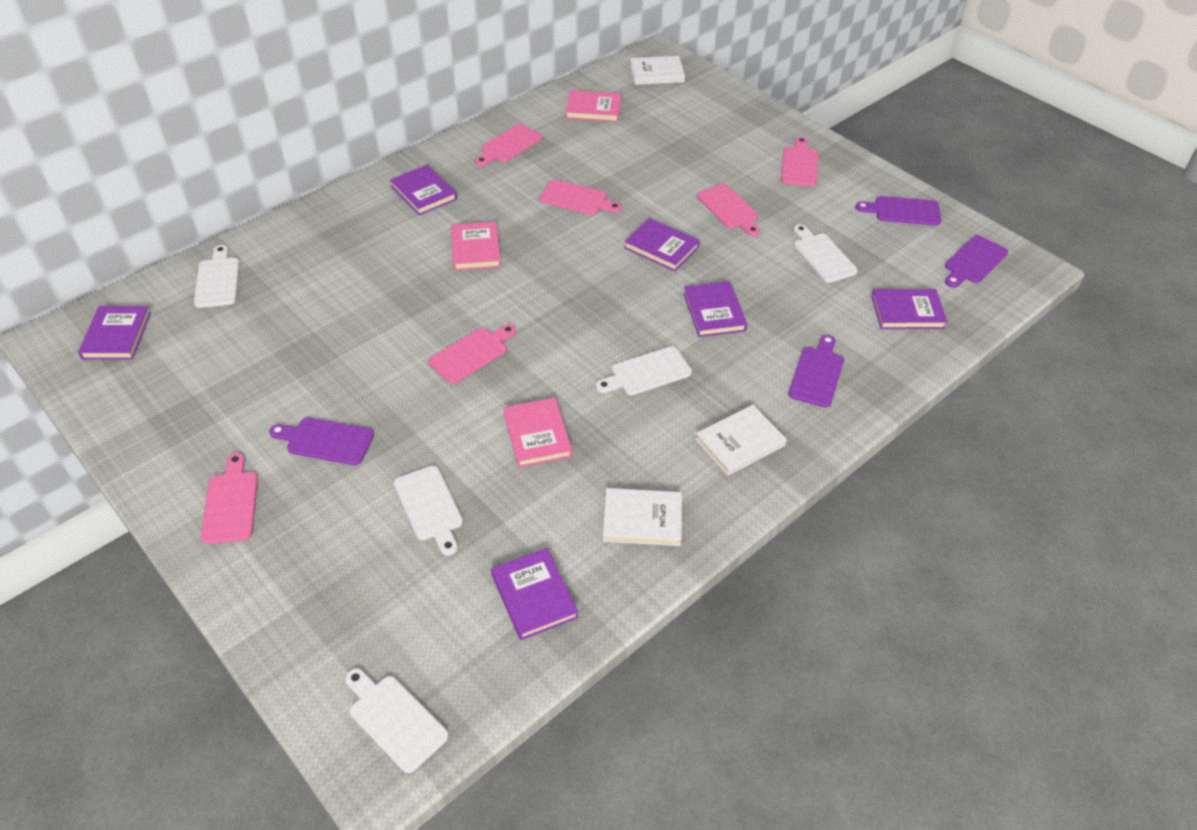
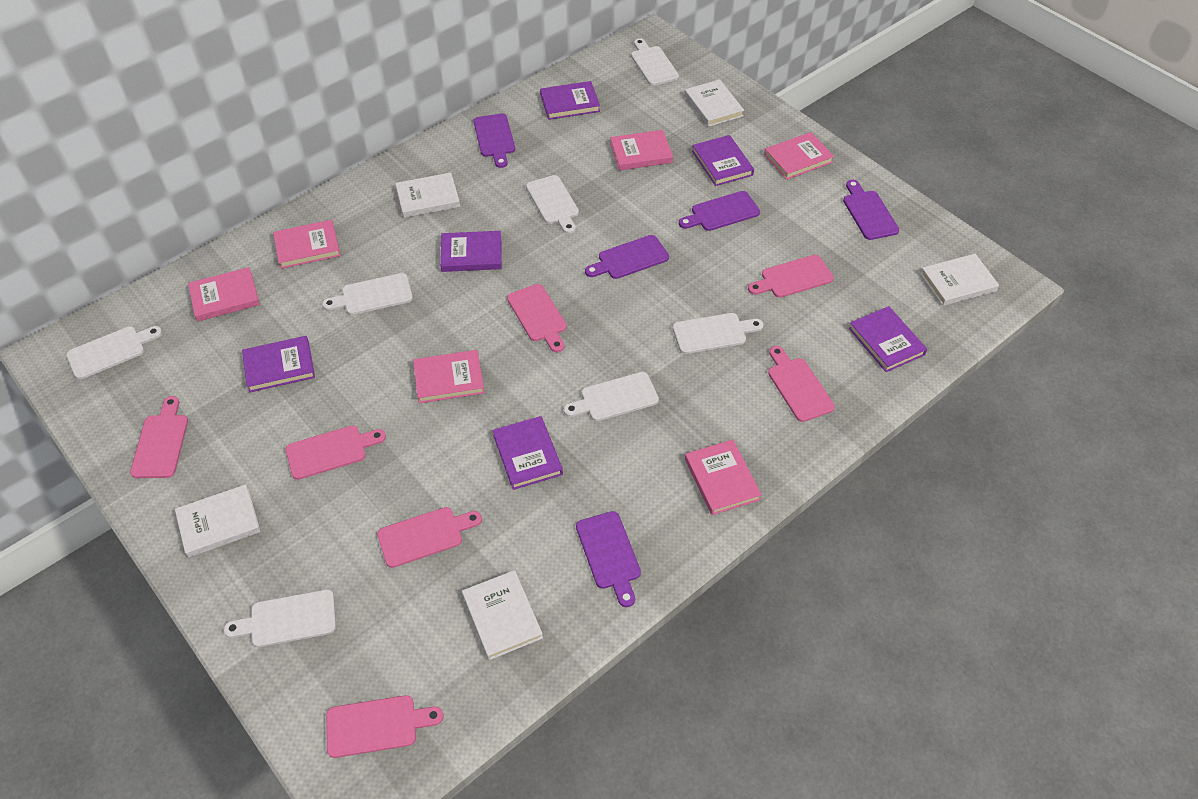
pink book: 3 -> 6
pink cutting board: 6 -> 7
purple cutting board: 4 -> 5
white book: 3 -> 5
white cutting board: 5 -> 7

